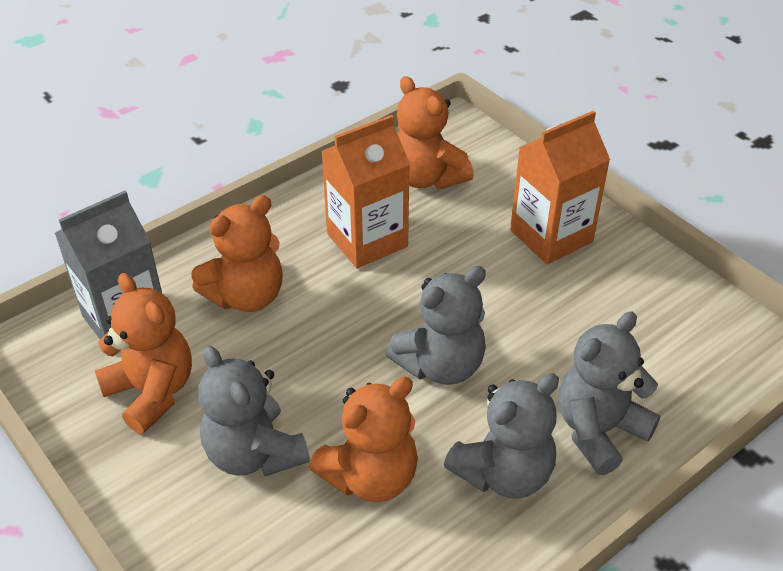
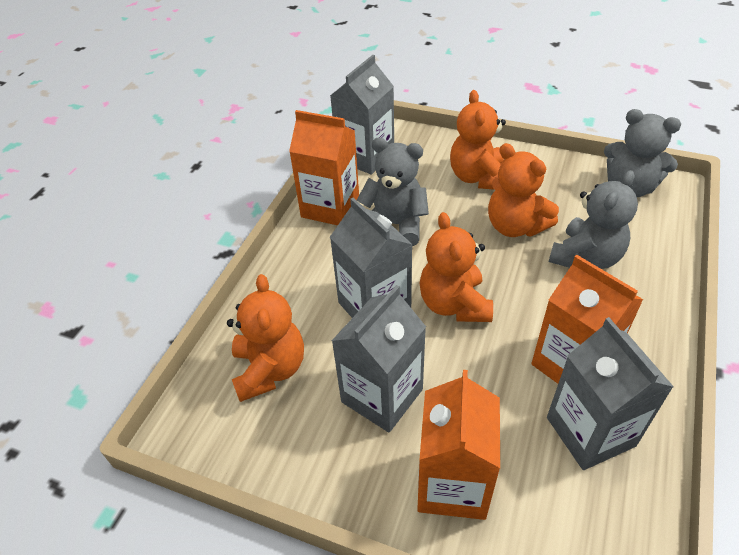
grey carton: 1 -> 4
grey teddy bear: 4 -> 3
orange carton: 2 -> 3

